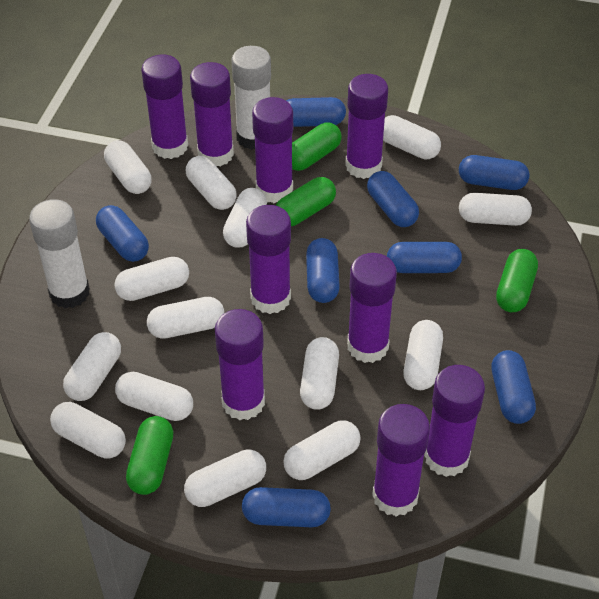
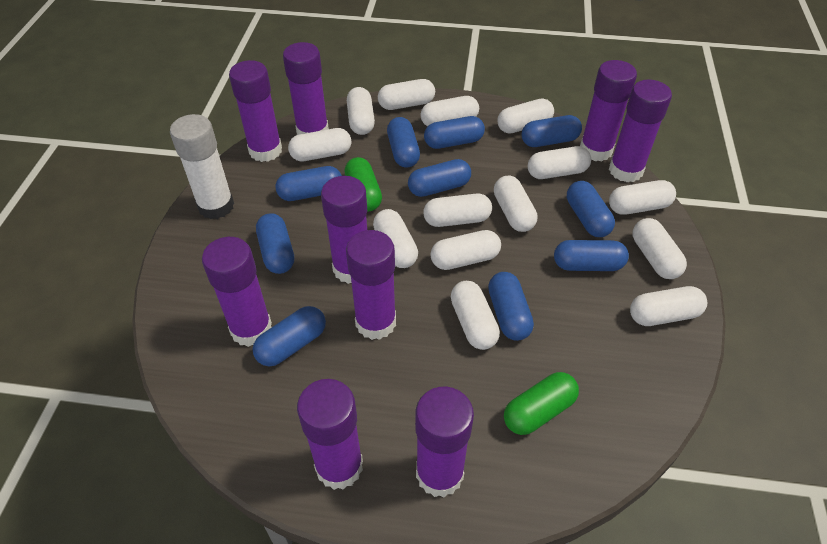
blue capsule: 8 -> 10
green capsule: 4 -> 2
white glue stick: 2 -> 1

